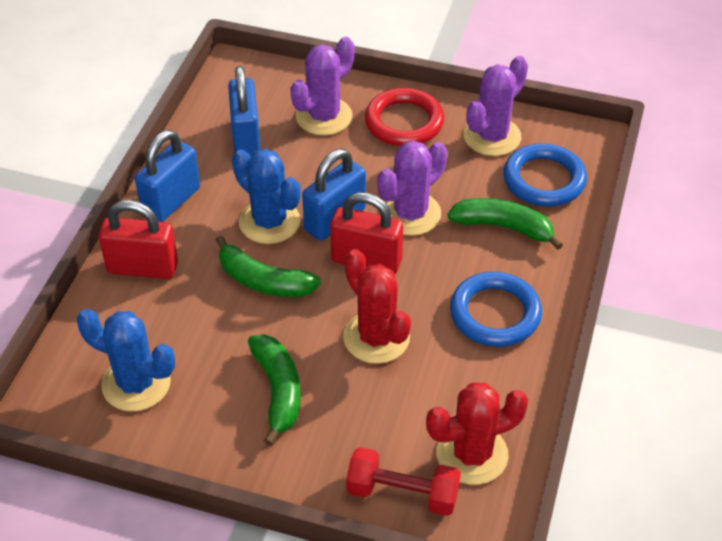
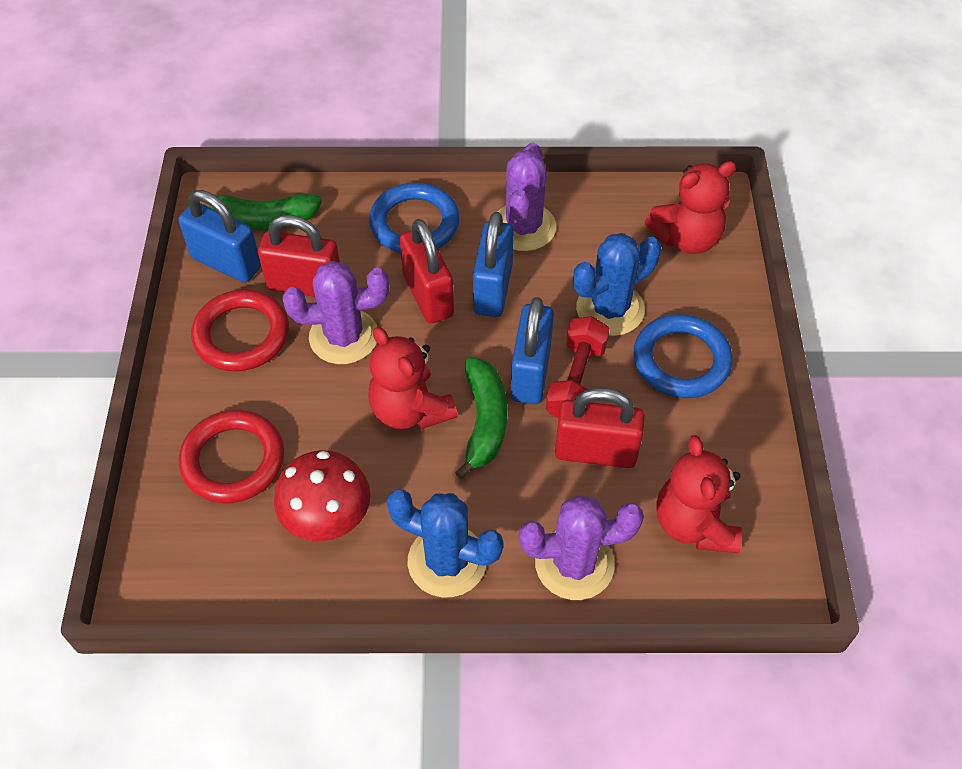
green banana: 3 -> 2
red cactus: 2 -> 0
red mushroom: 0 -> 1
red padlock: 2 -> 3
red ring: 1 -> 2
red teddy bear: 0 -> 3

